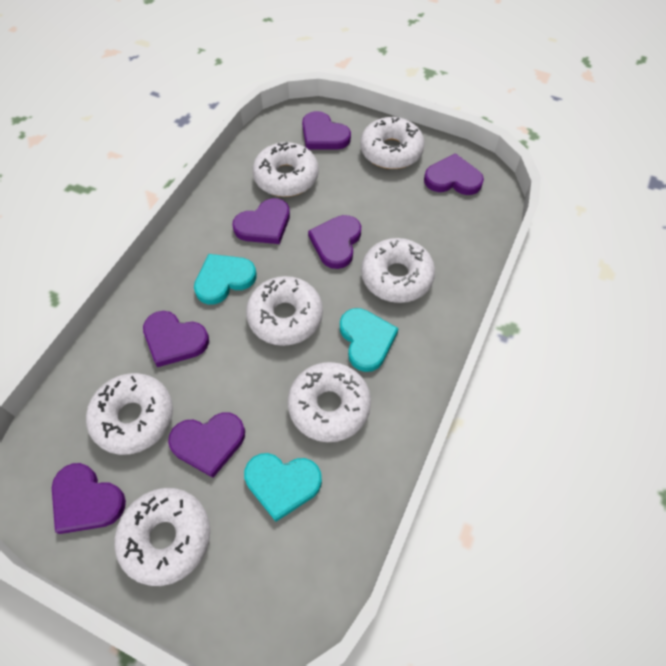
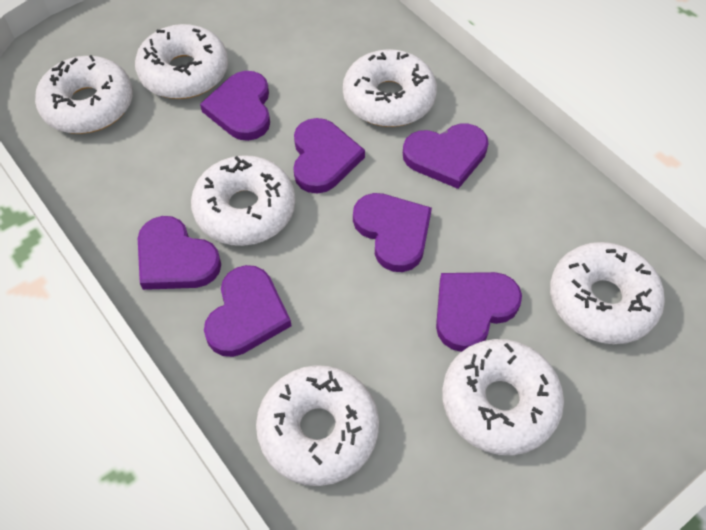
turquoise heart: 3 -> 0

